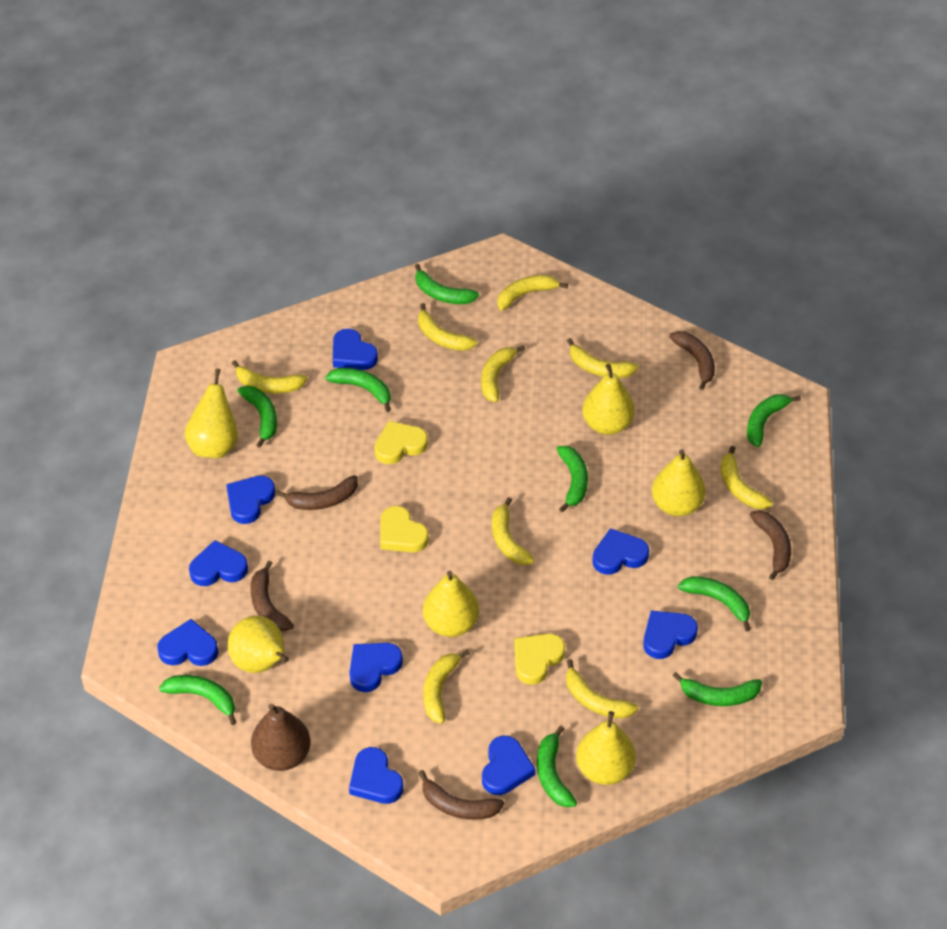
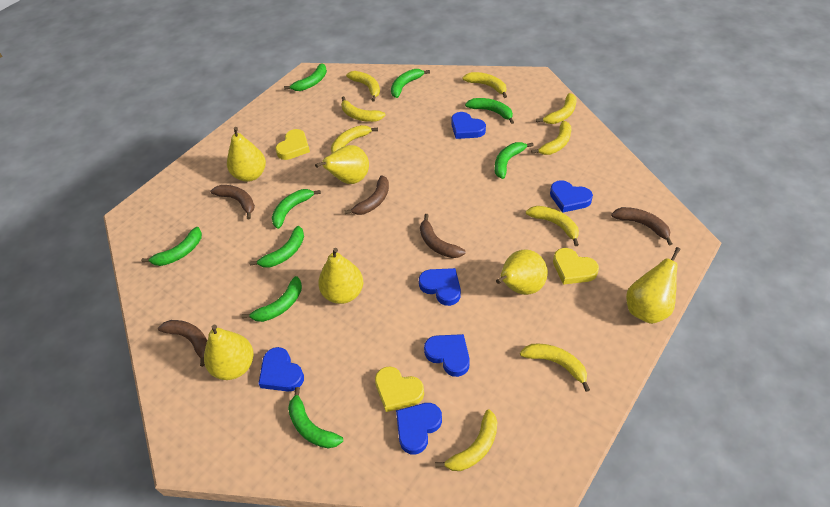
blue heart: 9 -> 6
brown pear: 1 -> 0

